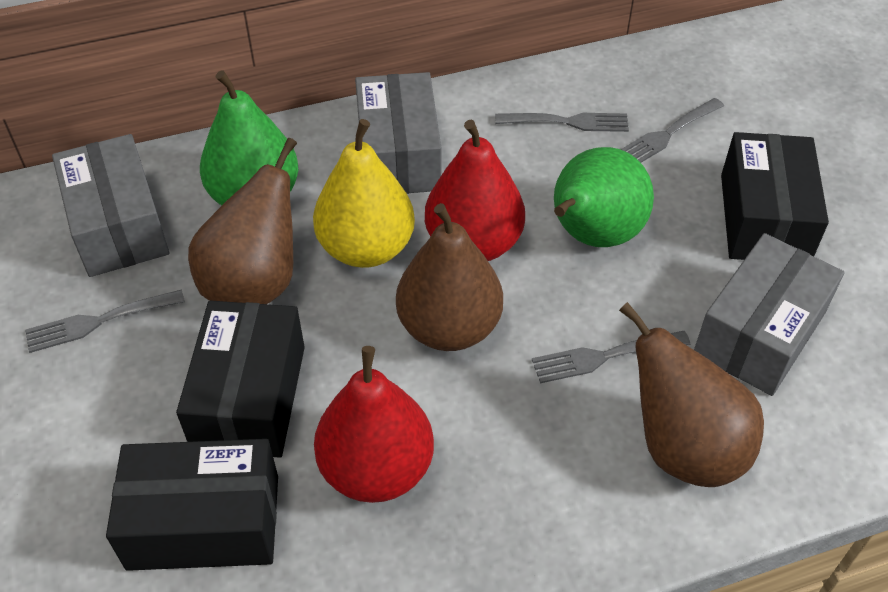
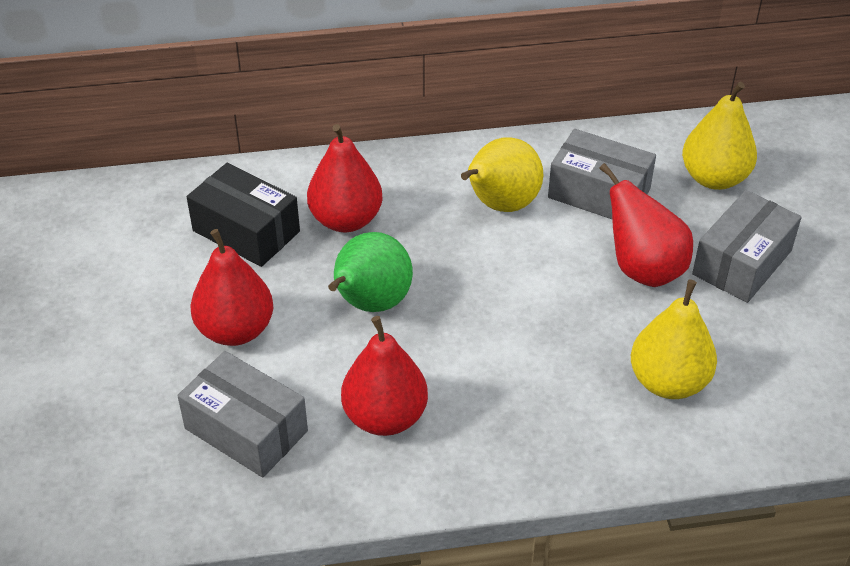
black box: 3 -> 1
brown pear: 3 -> 0
green pear: 2 -> 1
grey fork: 4 -> 0
red pear: 2 -> 4
yellow pear: 1 -> 3

